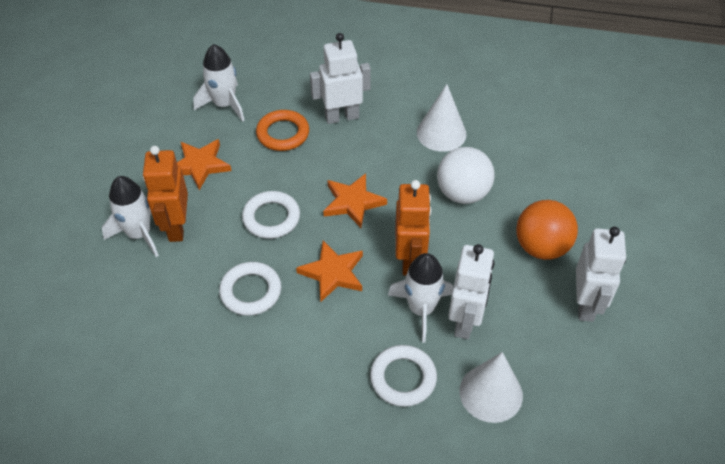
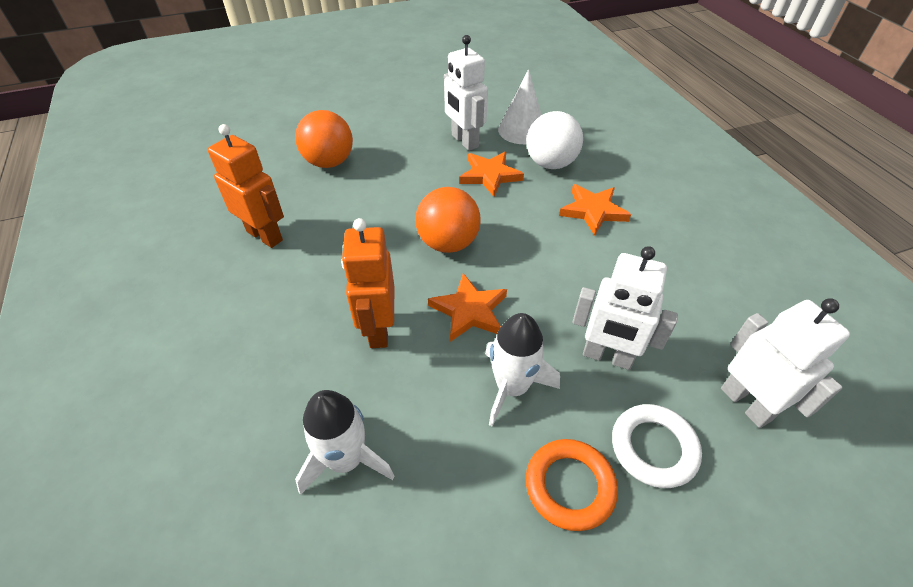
orange ball: 1 -> 2
white cone: 2 -> 1
white ring: 3 -> 1
white rocket: 3 -> 2

